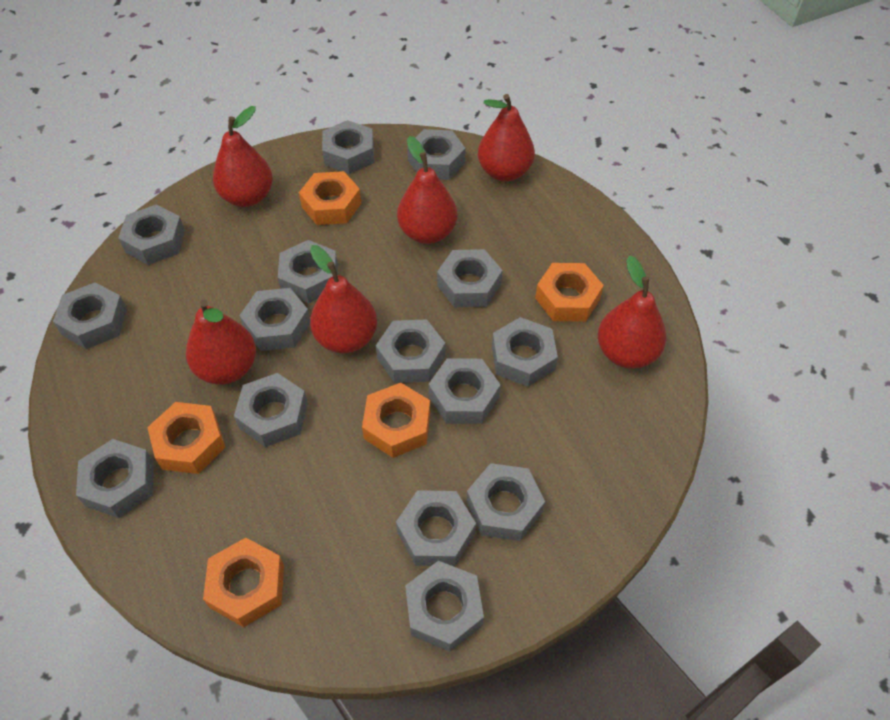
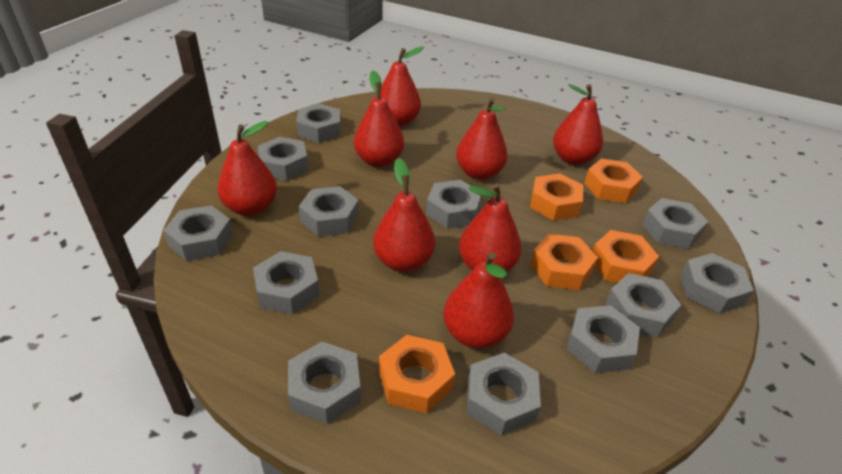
grey nut: 15 -> 12
red pear: 6 -> 8

